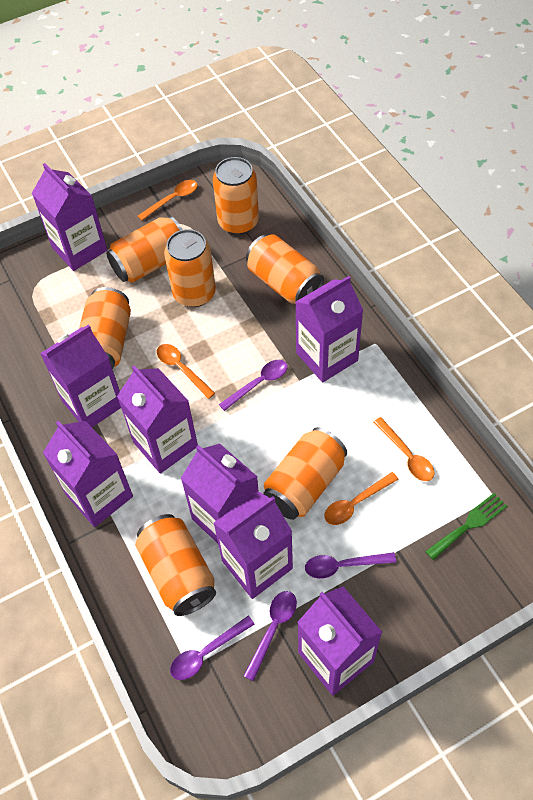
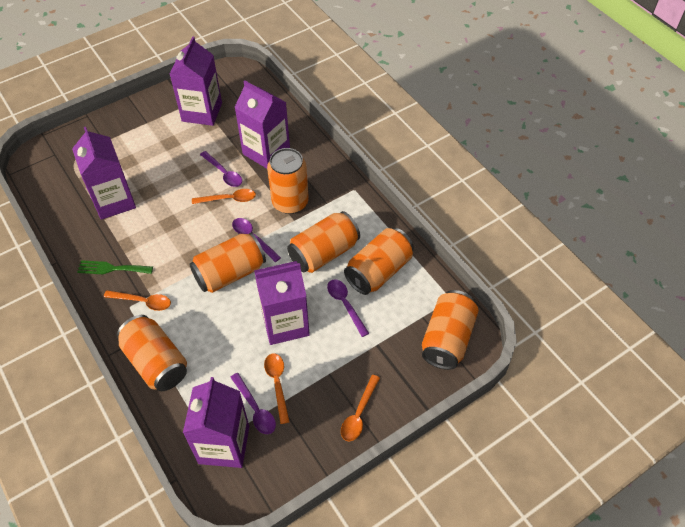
orange can: 7 -> 6
purple carton: 8 -> 5

